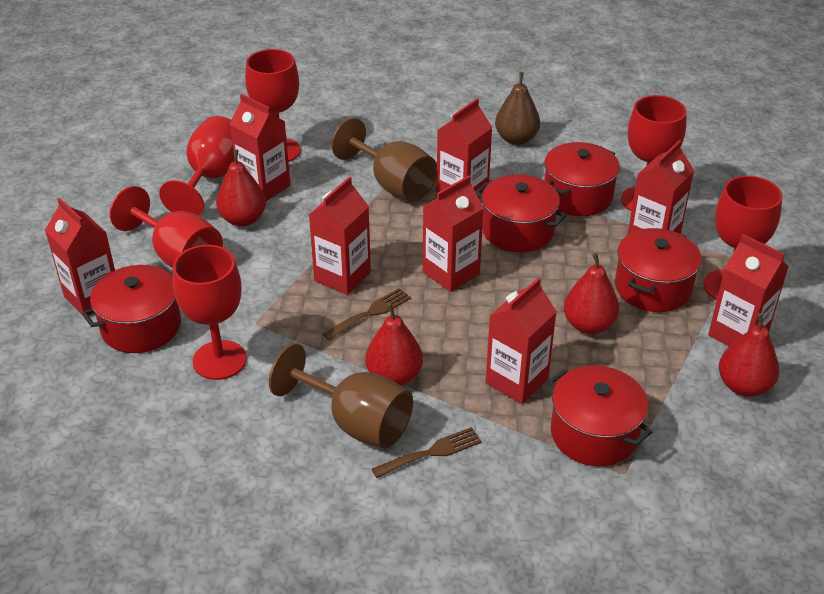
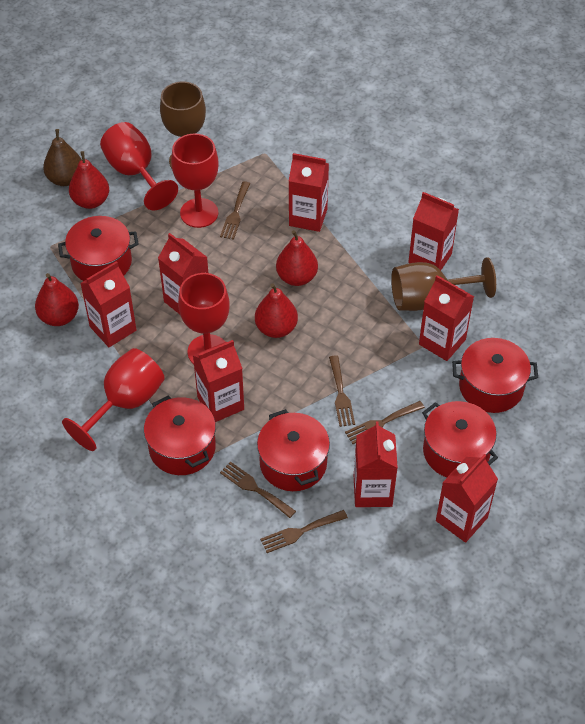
brown fork: 2 -> 5
red goblet: 6 -> 4

